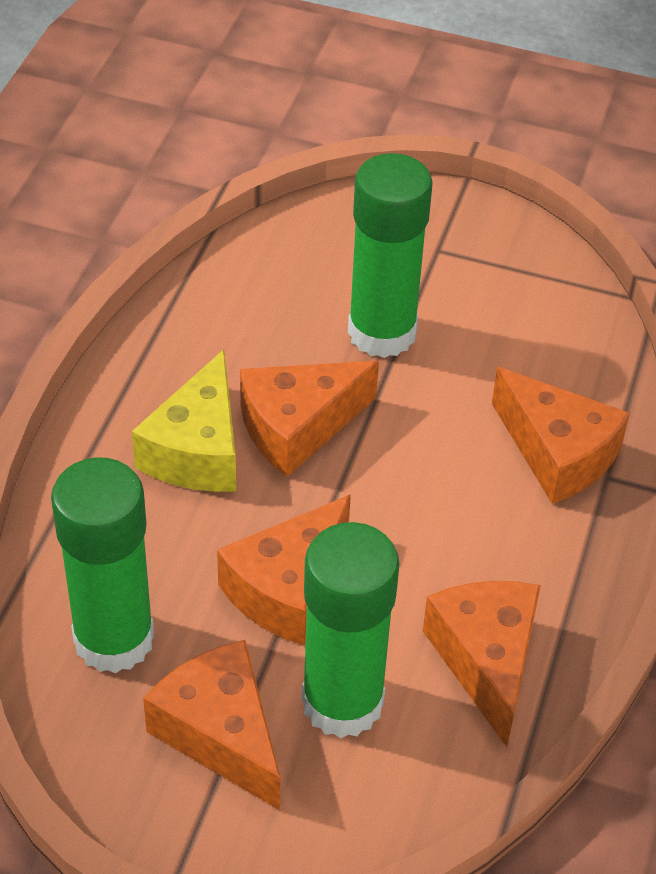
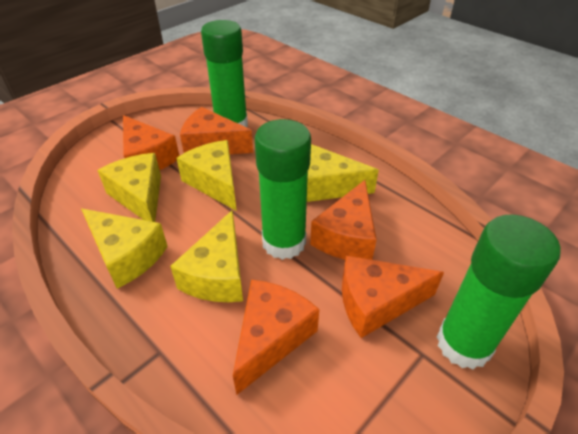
yellow cheese: 1 -> 5

